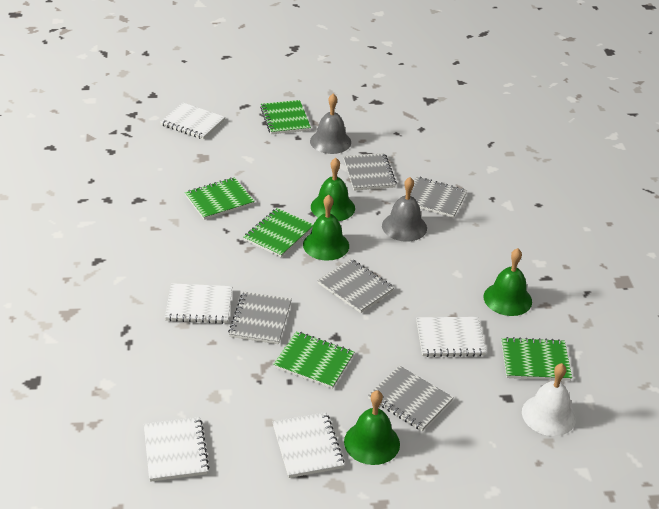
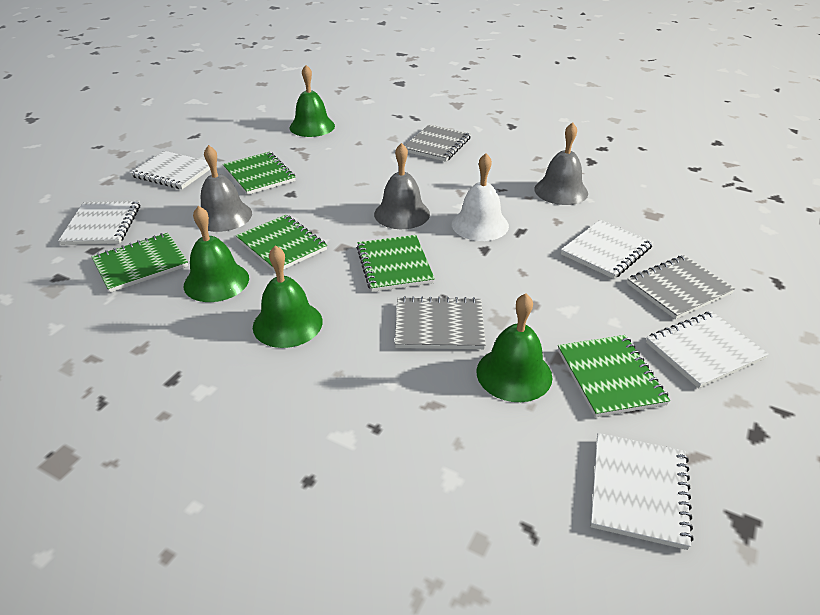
grey bell: 2 -> 3
grey notebook: 5 -> 3

